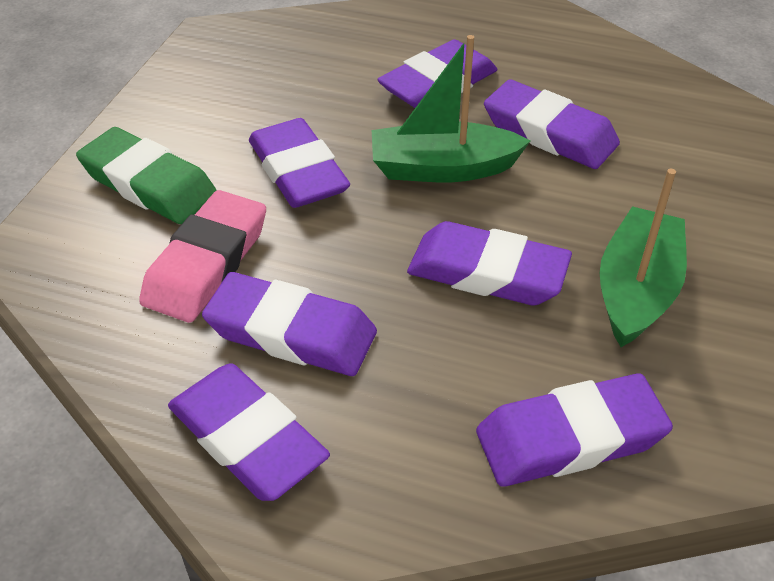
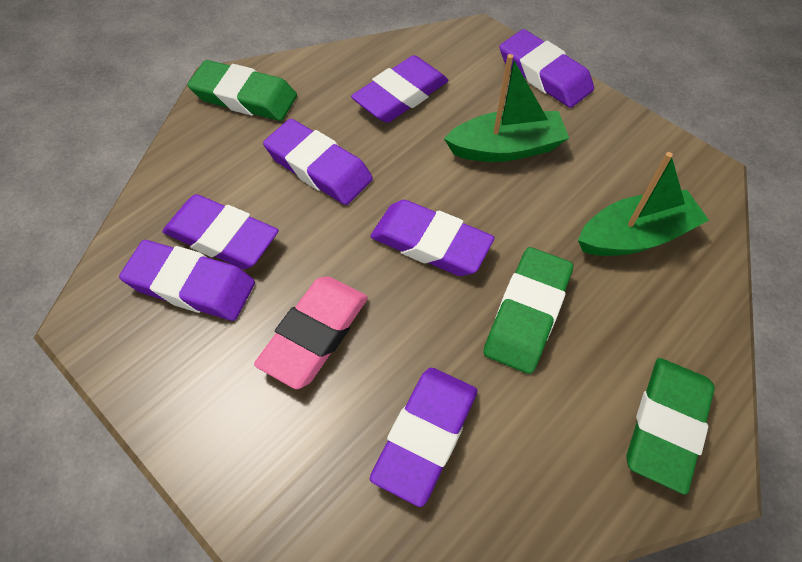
green eraser: 1 -> 3

